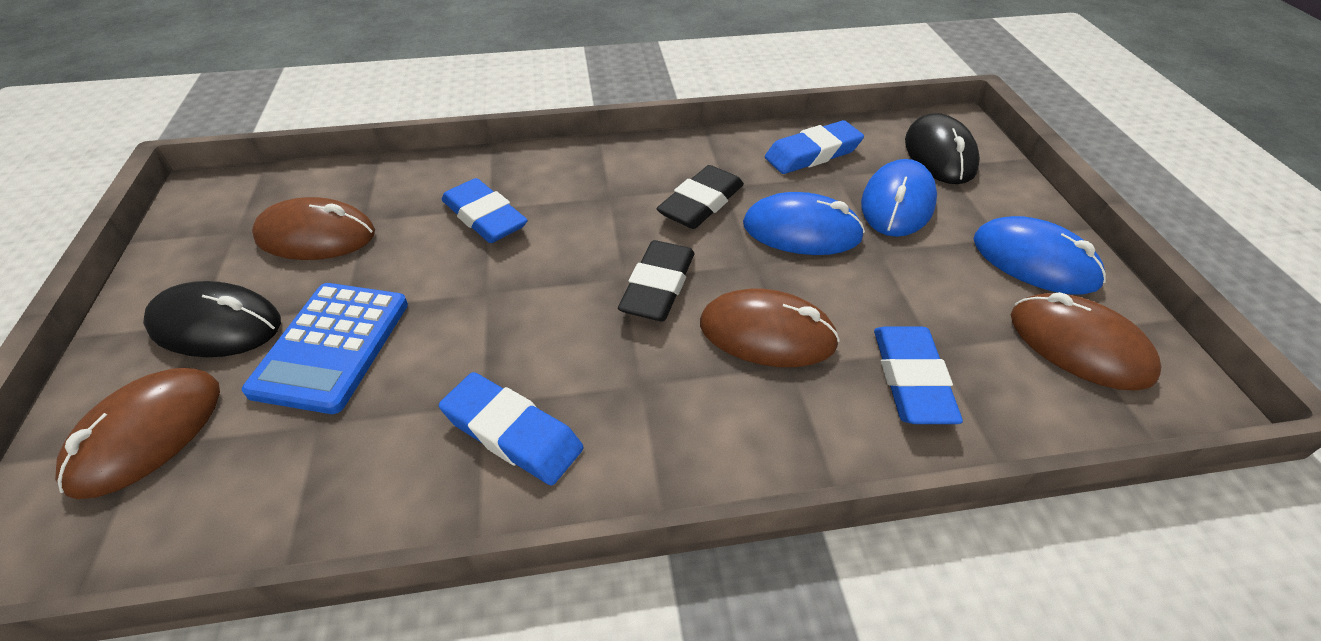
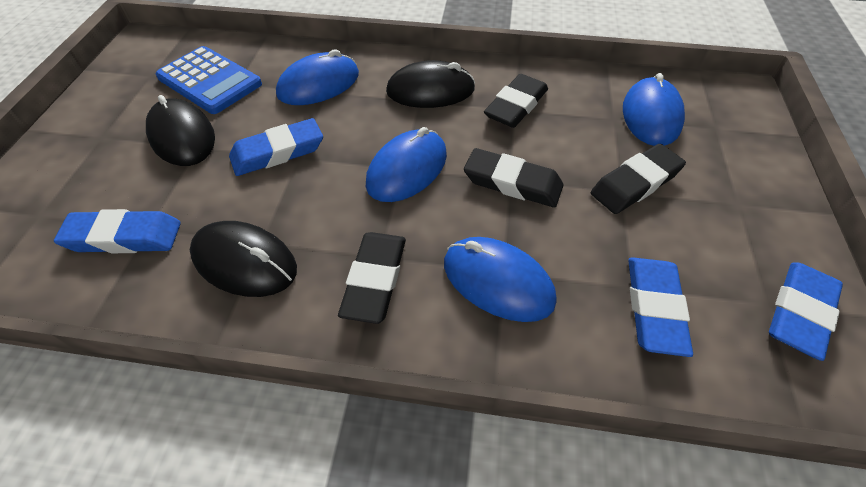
black eraser: 2 -> 4
black mouse: 2 -> 3
blue mouse: 3 -> 4
brown mouse: 4 -> 0

